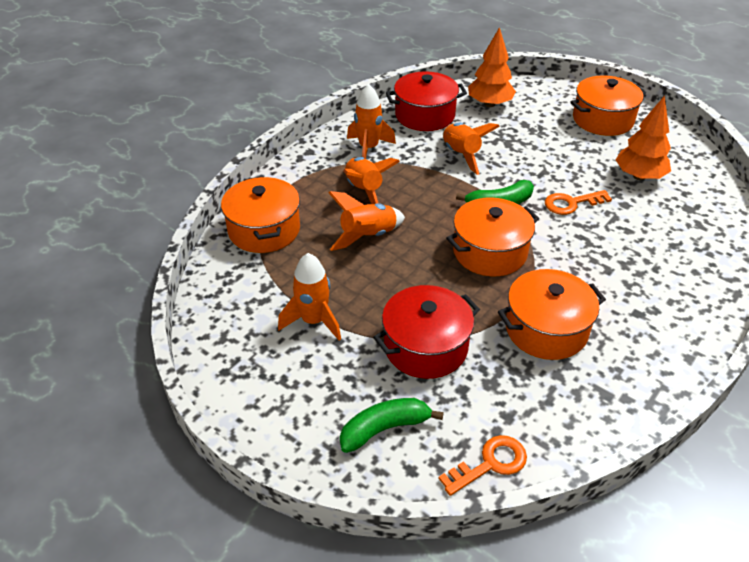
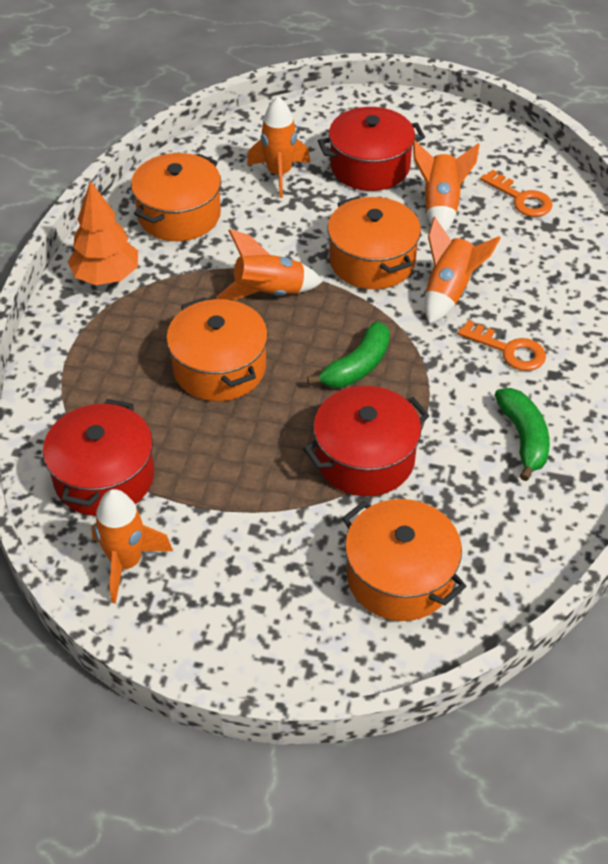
orange tree: 2 -> 1
red pot: 2 -> 3

